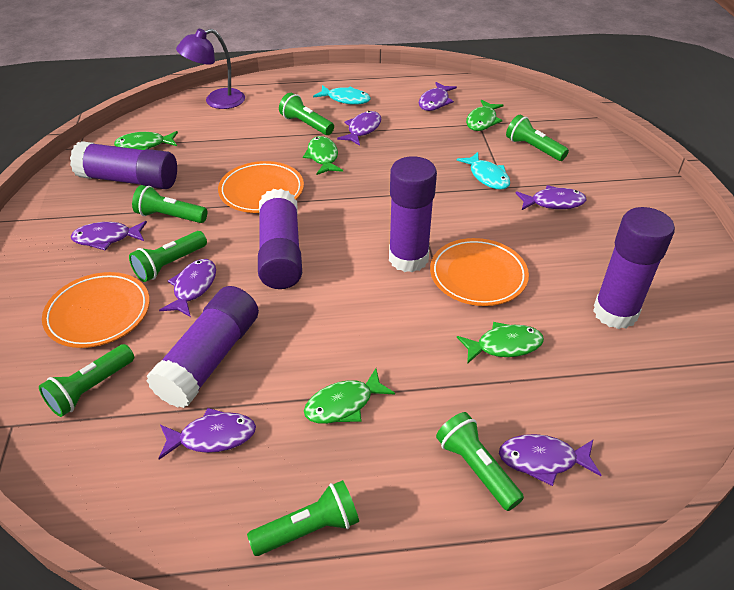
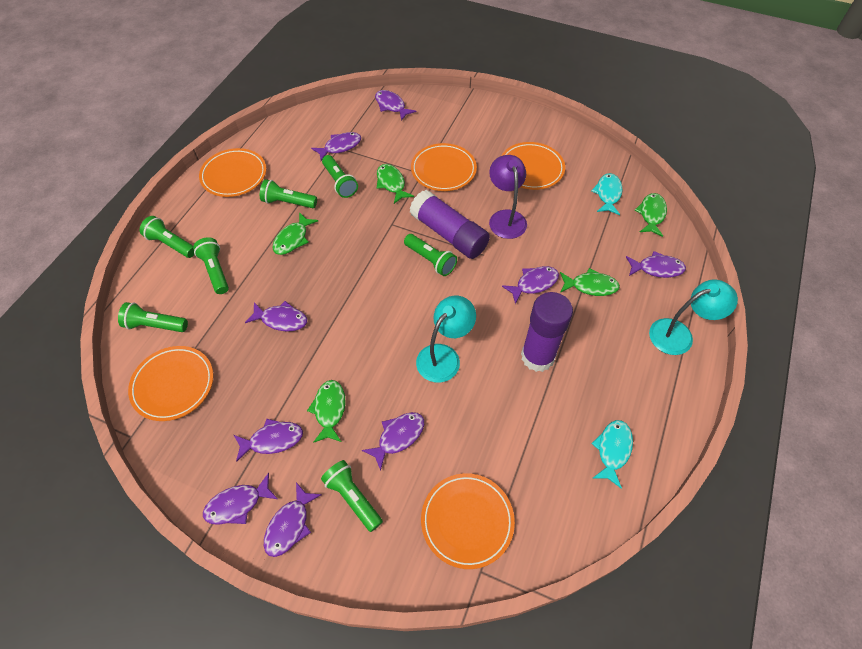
orange plate: 3 -> 5
purple fish: 7 -> 9
purple glue stick: 5 -> 2
turquoise lamp: 0 -> 2

